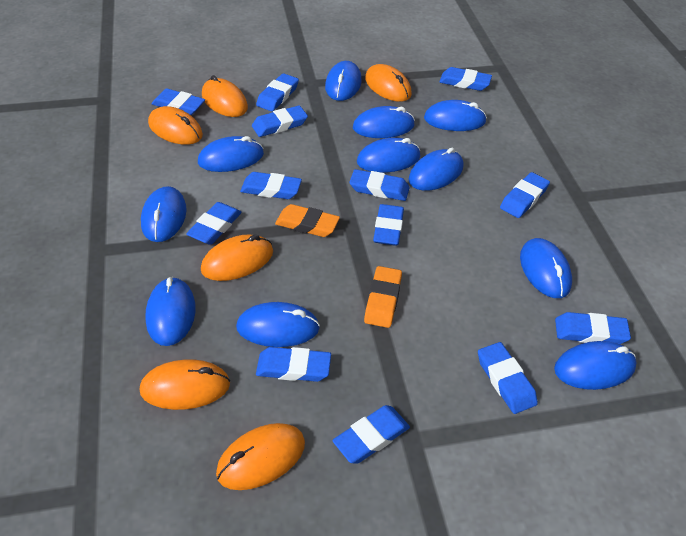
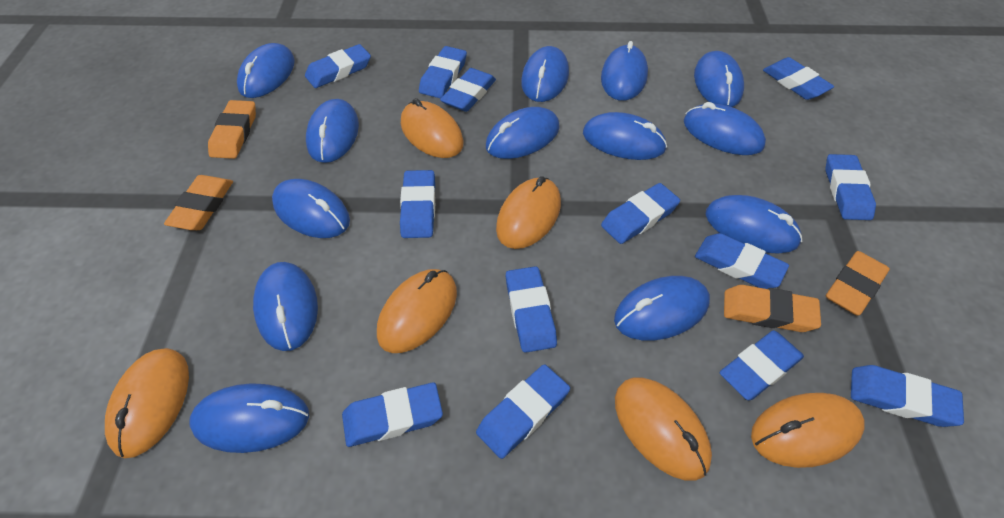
blue mouse: 11 -> 13
orange eraser: 2 -> 4

